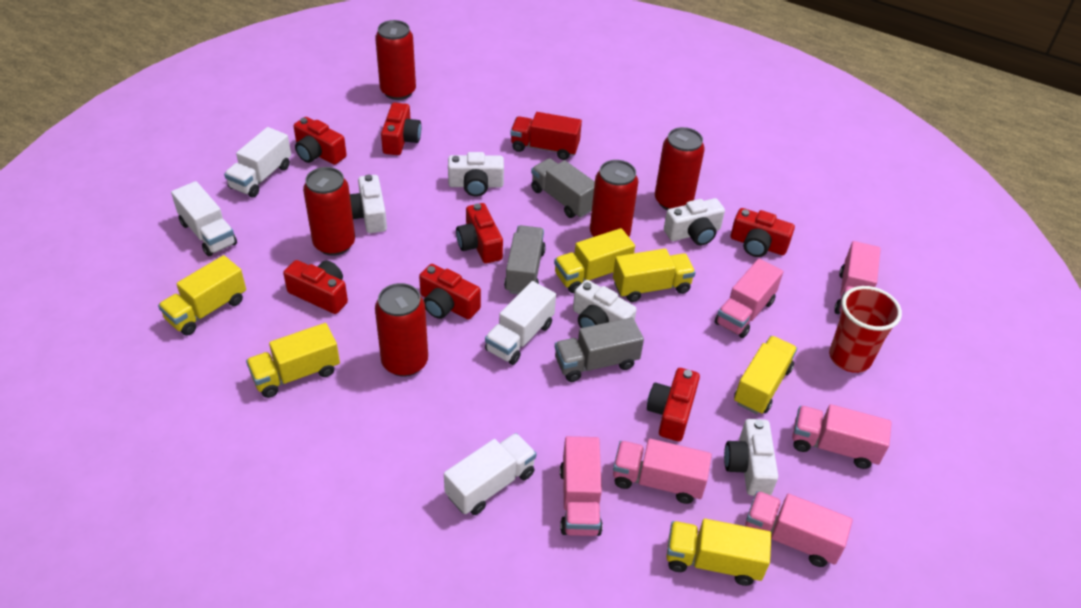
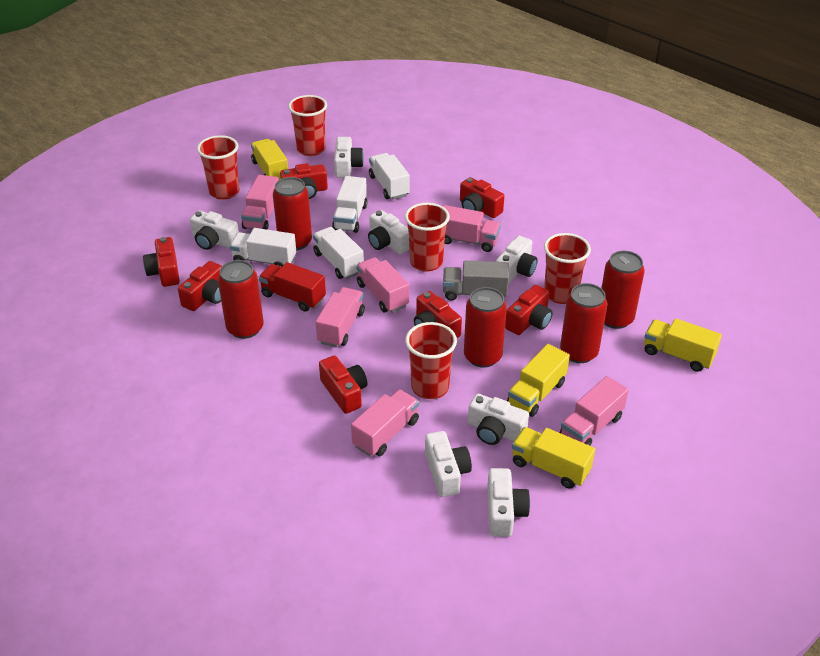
grey truck: 3 -> 1
red cup: 1 -> 5
white camera: 5 -> 7
yellow truck: 6 -> 4

